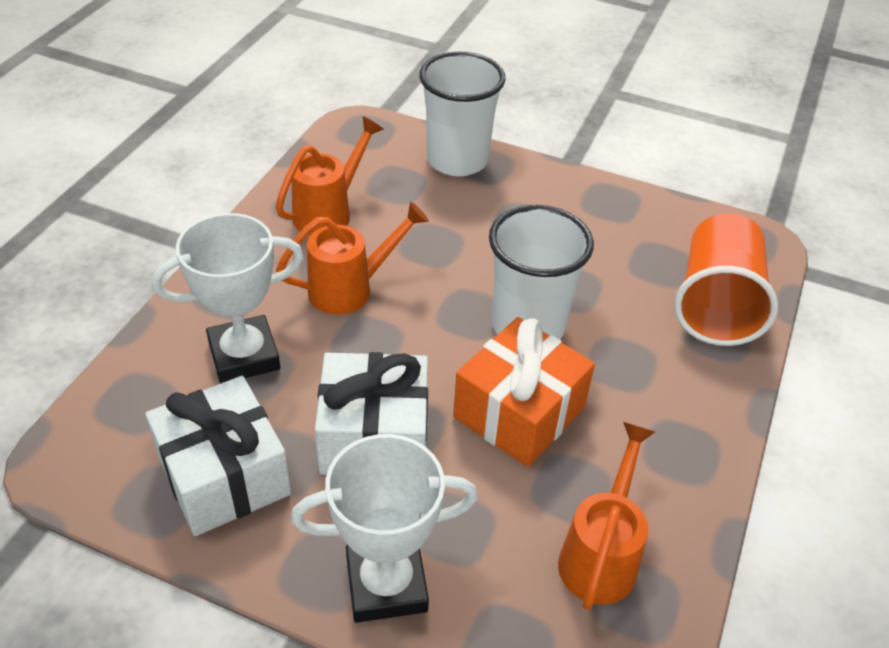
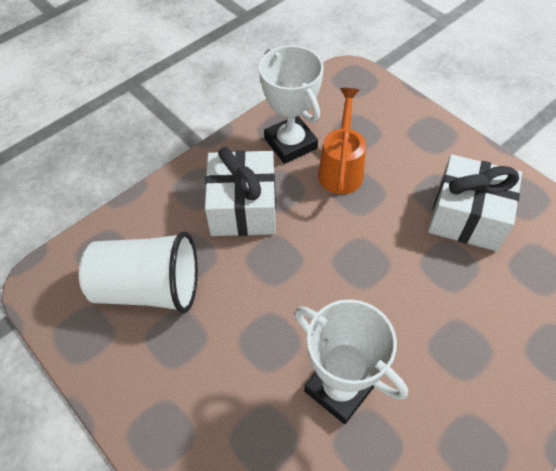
orange cup: 1 -> 0
orange gift: 1 -> 0
orange watering can: 3 -> 1
white cup: 2 -> 1

